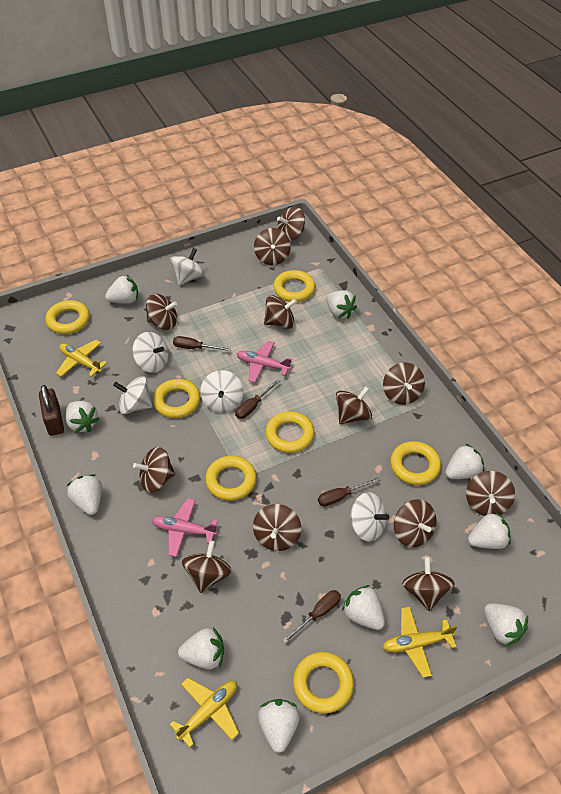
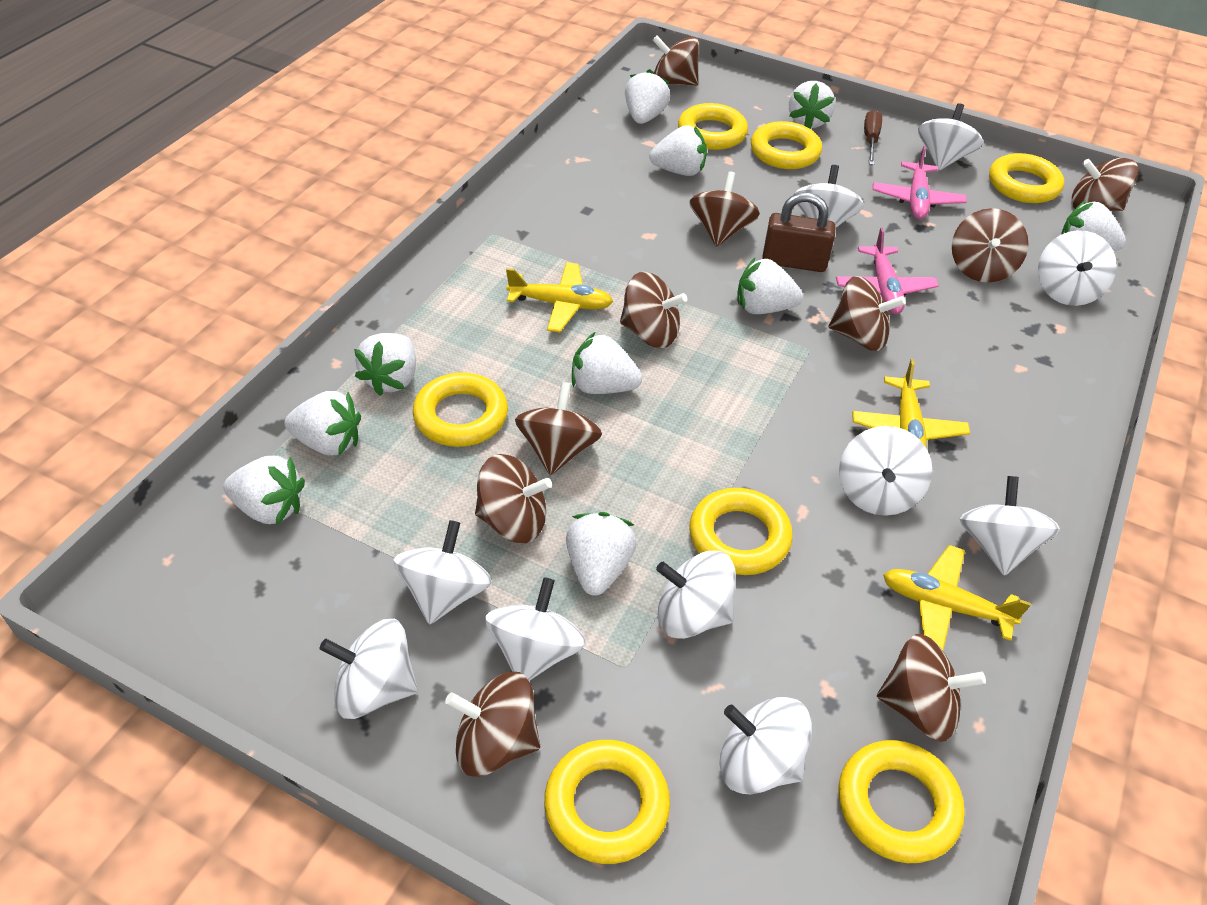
brown screwdriver: 4 -> 1
brown spinning top: 12 -> 10
white spinning top: 5 -> 10

